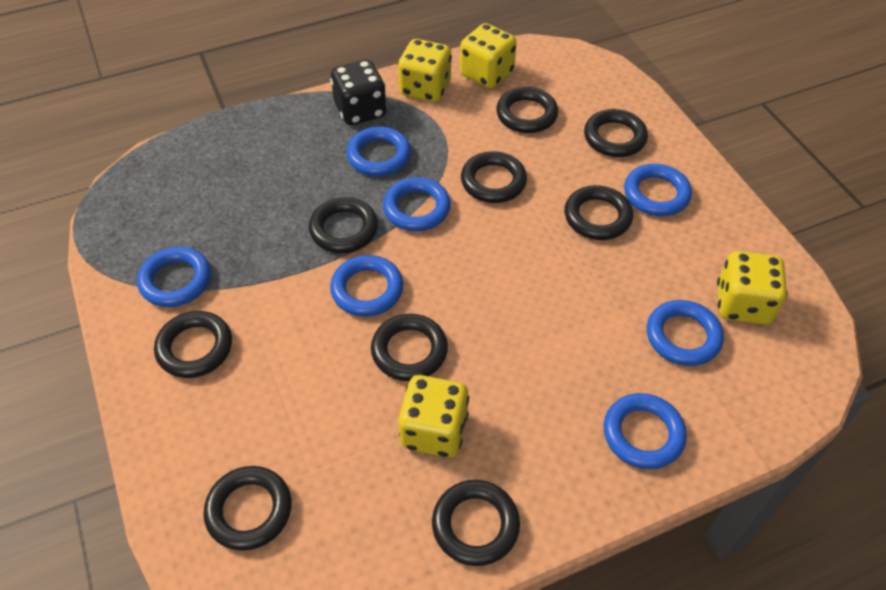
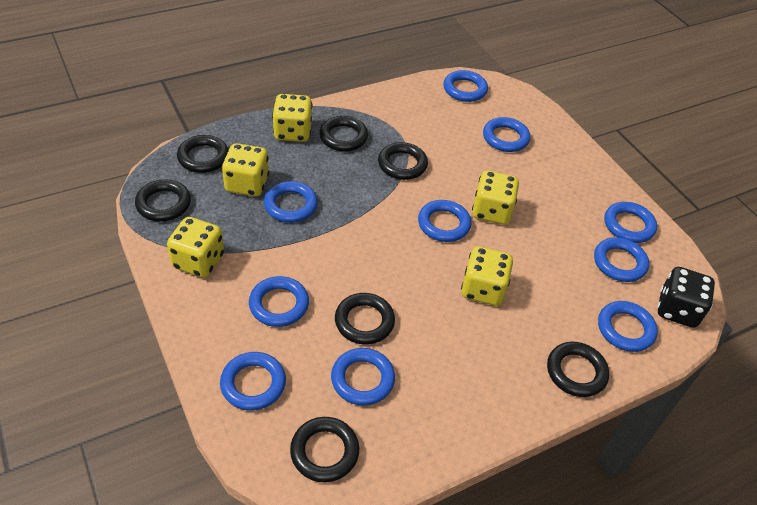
black ring: 9 -> 7
blue ring: 7 -> 10
yellow dice: 4 -> 5

